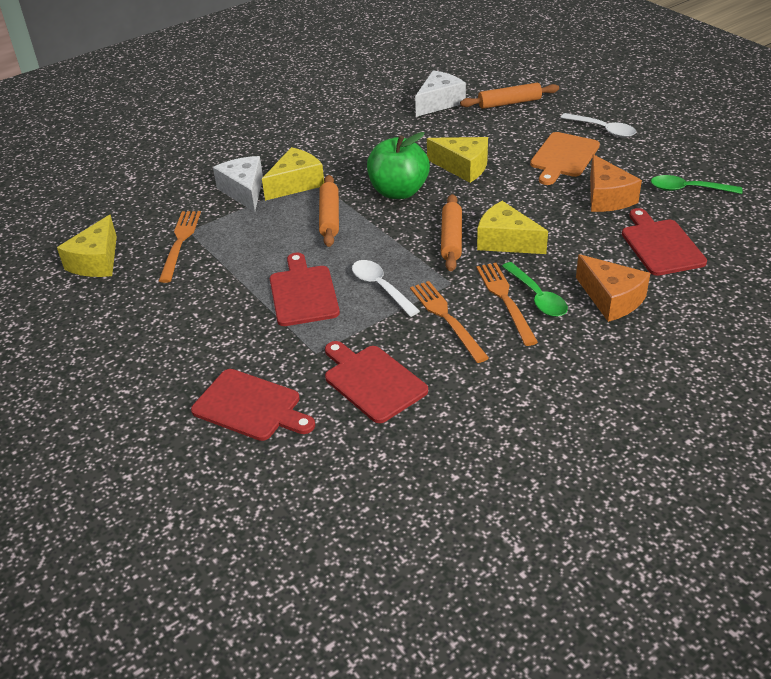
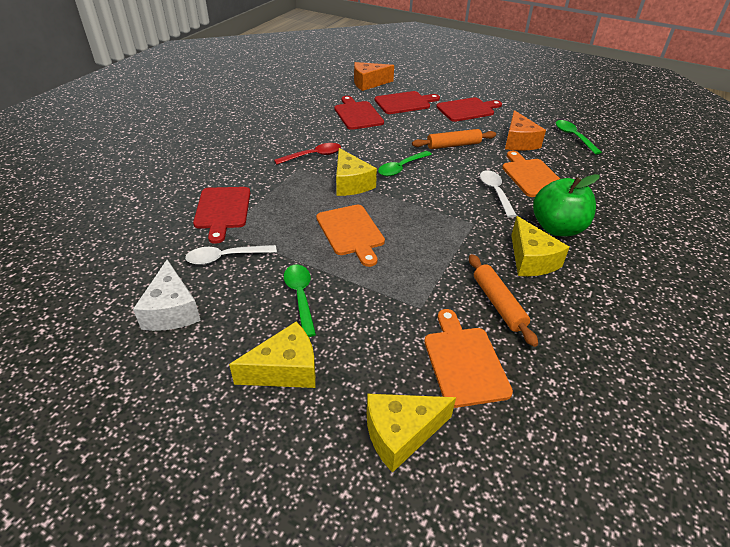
green spoon: 2 -> 3
orange cutting board: 1 -> 3
orange fork: 3 -> 0
orange rolling pin: 3 -> 2
red spoon: 0 -> 1
white cheese: 2 -> 1

